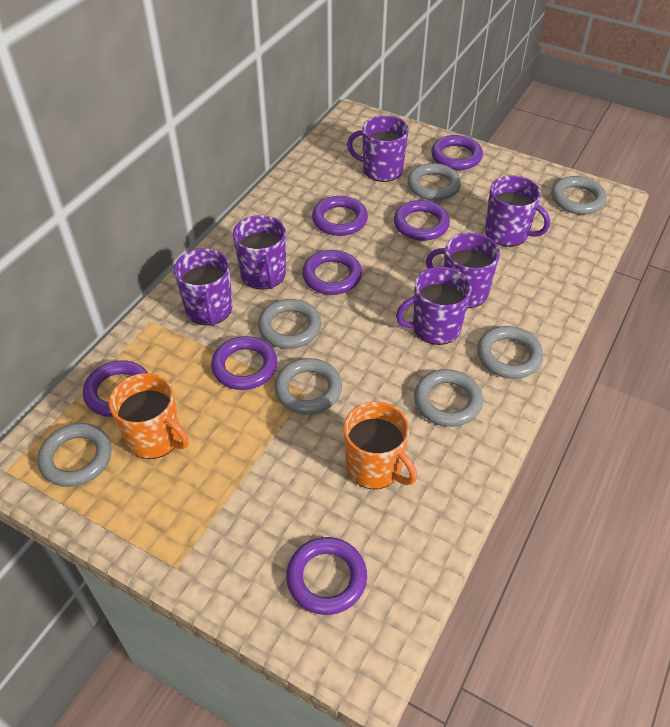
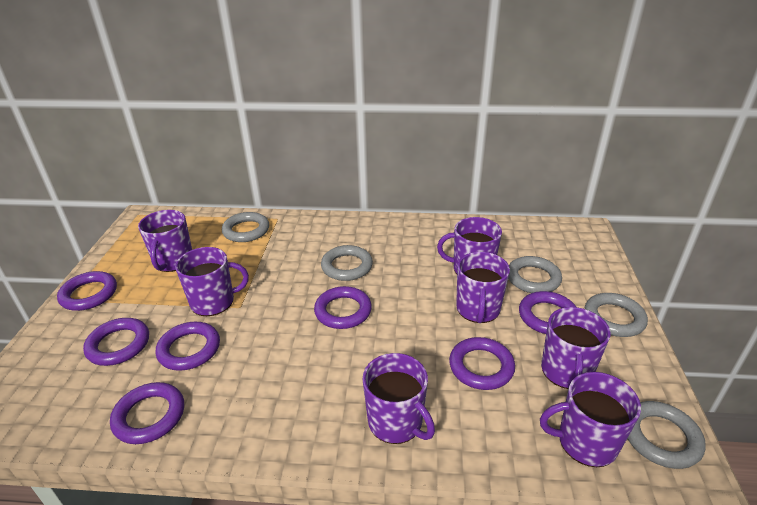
grey ring: 7 -> 5
orange mug: 2 -> 0
purple mug: 6 -> 7

